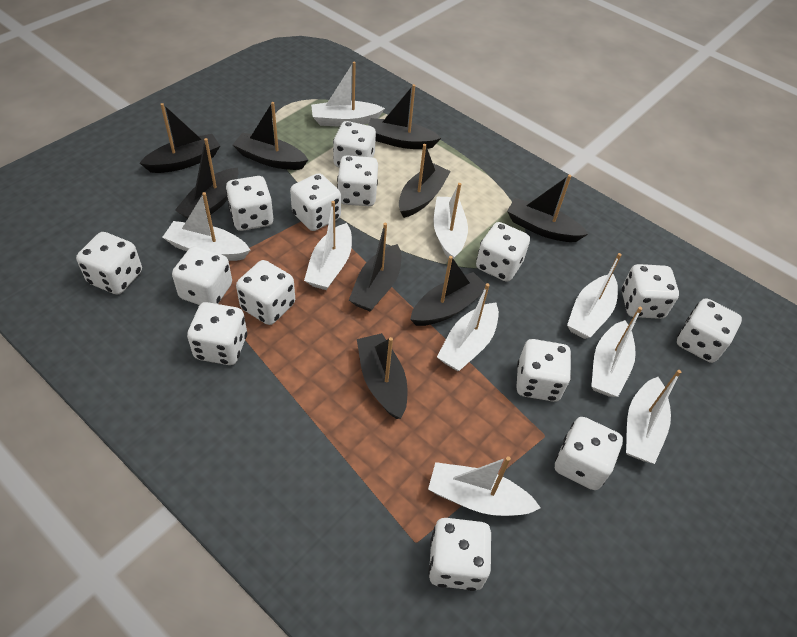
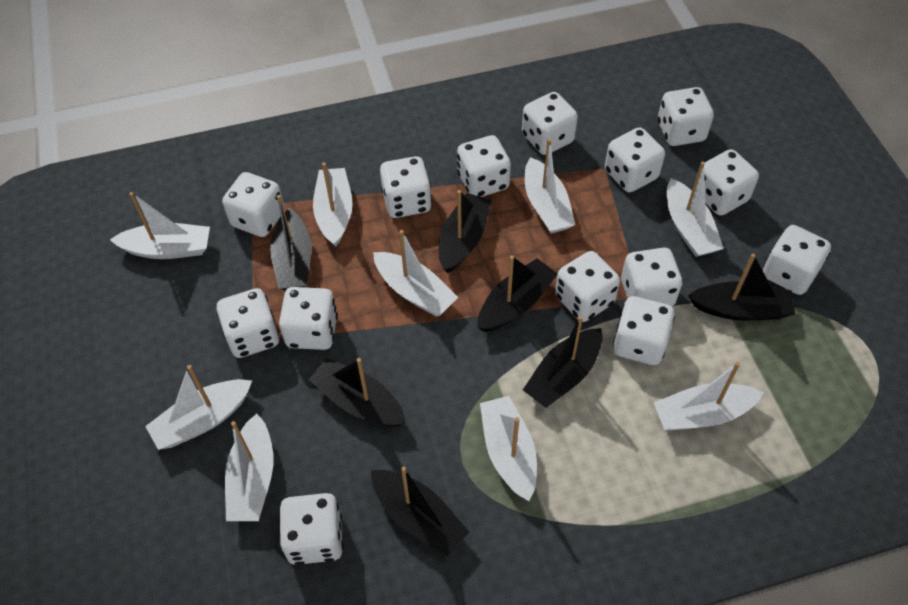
black boat: 9 -> 7

